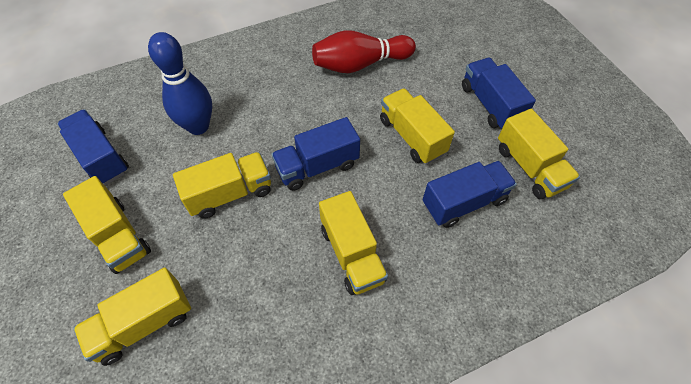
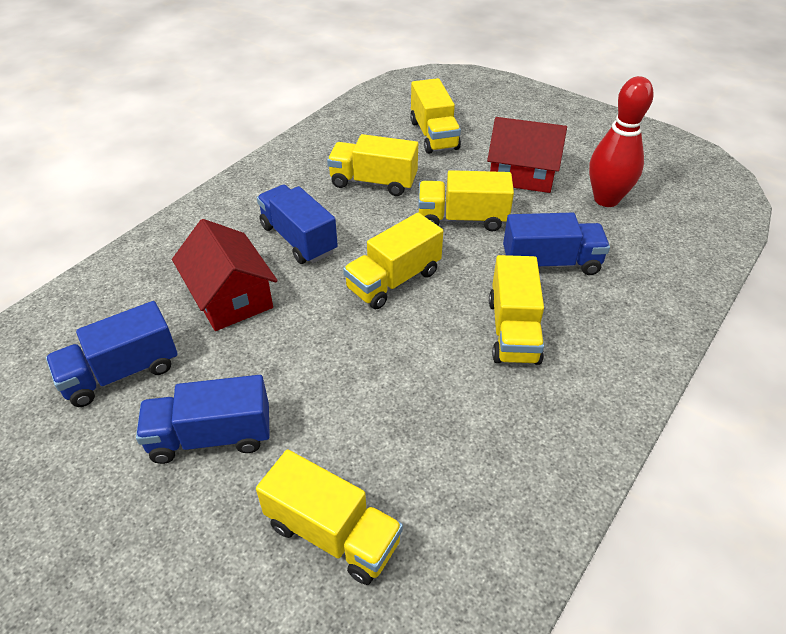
blue bowling pin: 1 -> 0
red house: 0 -> 2

